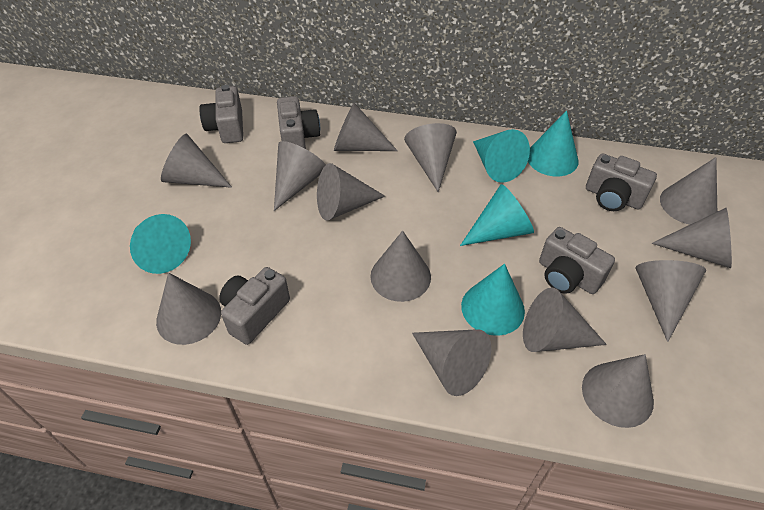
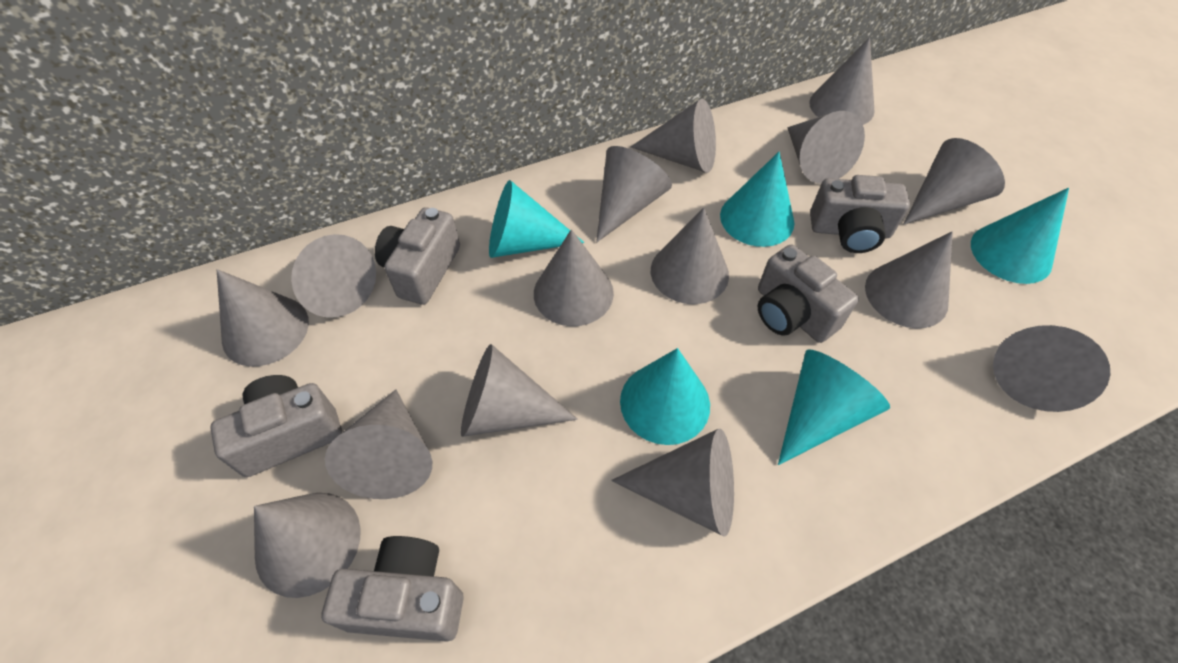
grey cone: 13 -> 15

